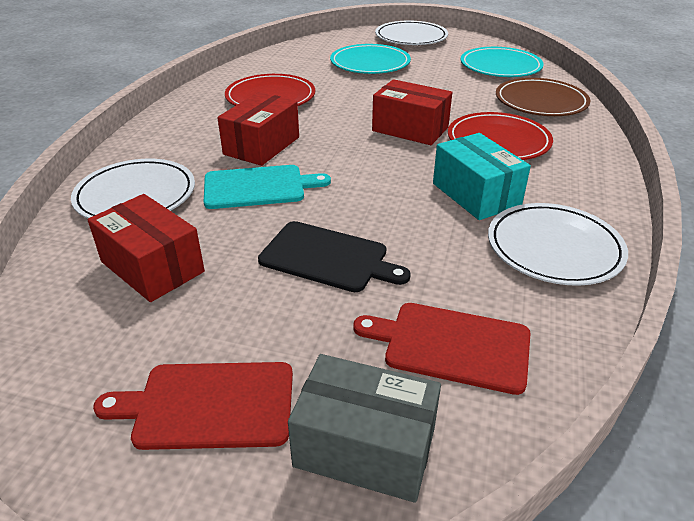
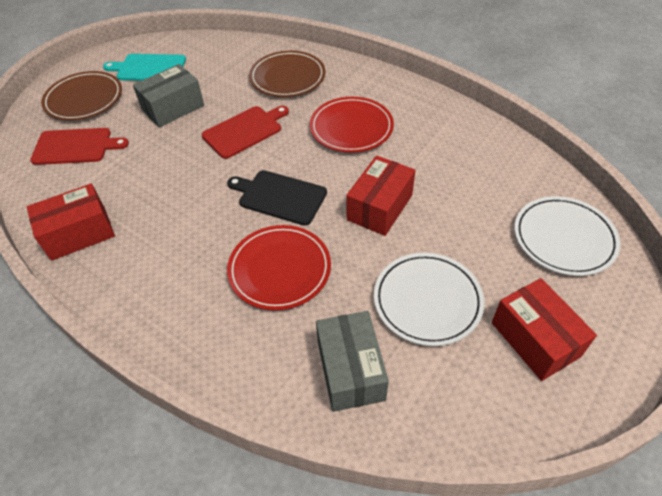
brown plate: 1 -> 2
grey box: 1 -> 2
turquoise box: 1 -> 0
turquoise plate: 2 -> 0
white plate: 3 -> 2

